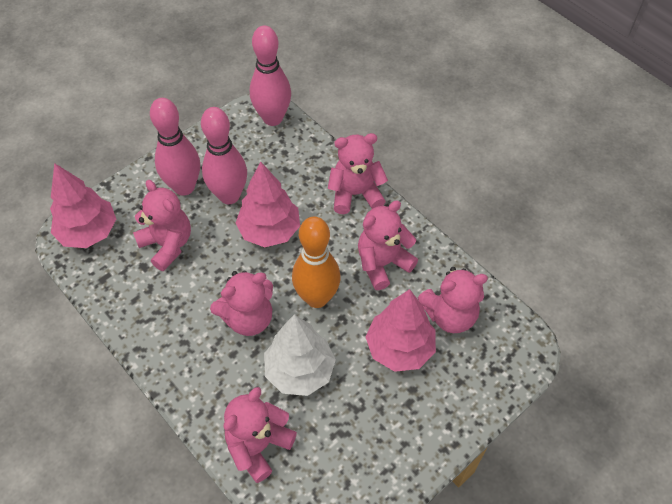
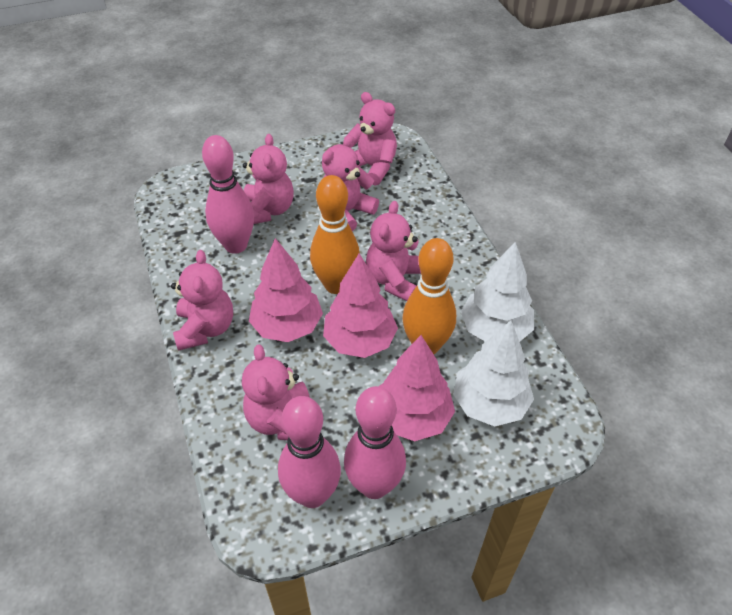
orange bowling pin: 1 -> 2
white tree: 1 -> 2

